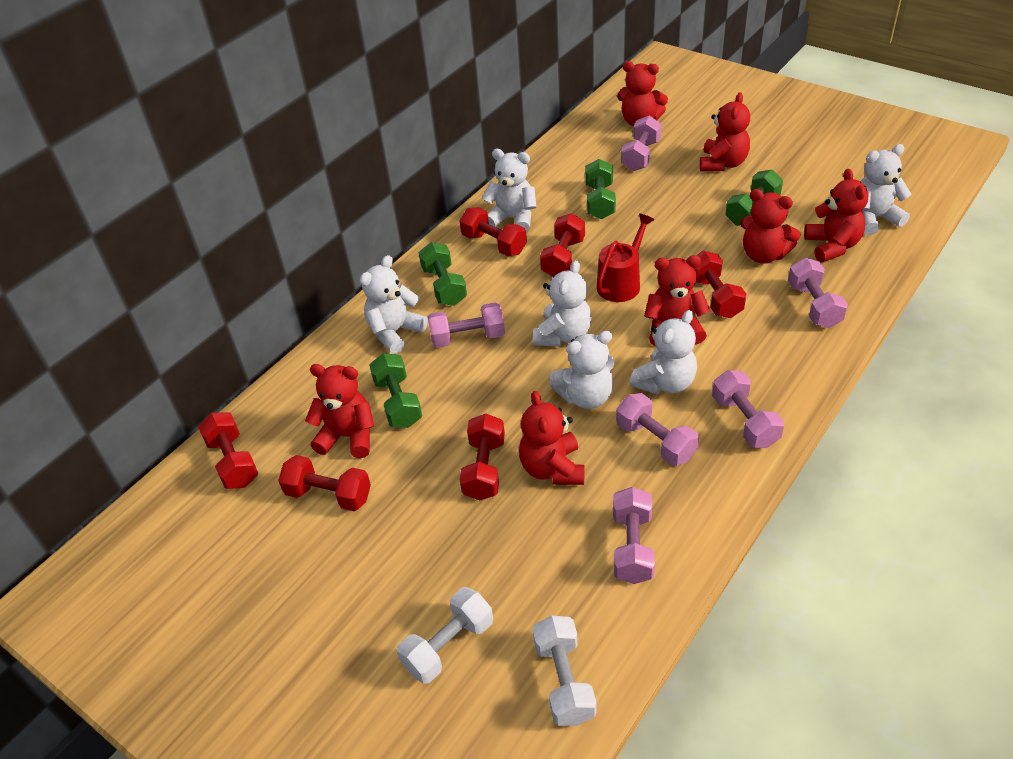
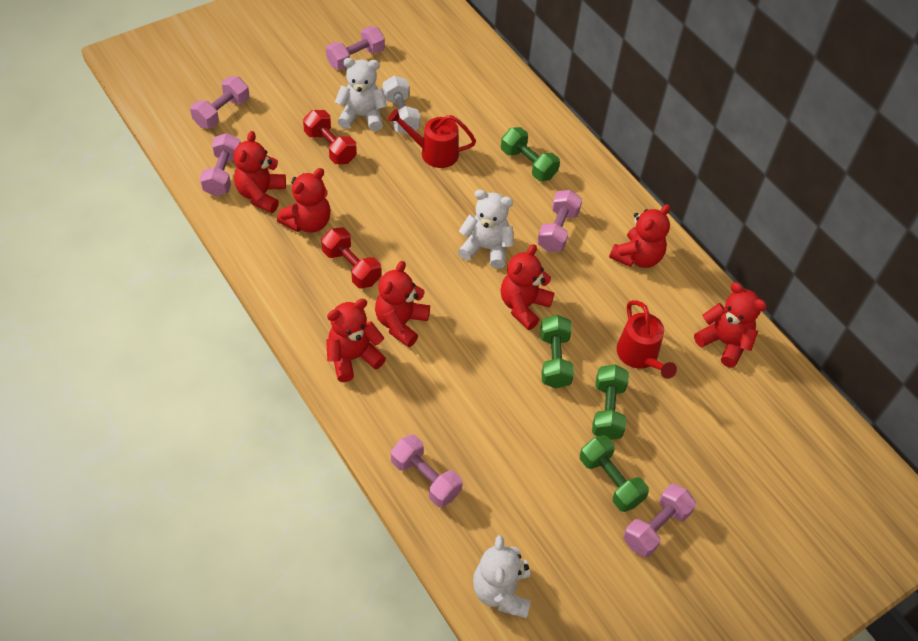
red dumbbell: 6 -> 2
red watering can: 1 -> 2
white dumbbell: 2 -> 1
white teddy bear: 6 -> 3

